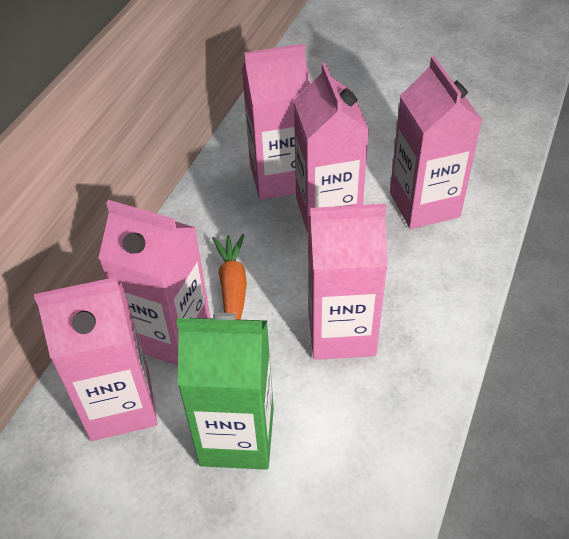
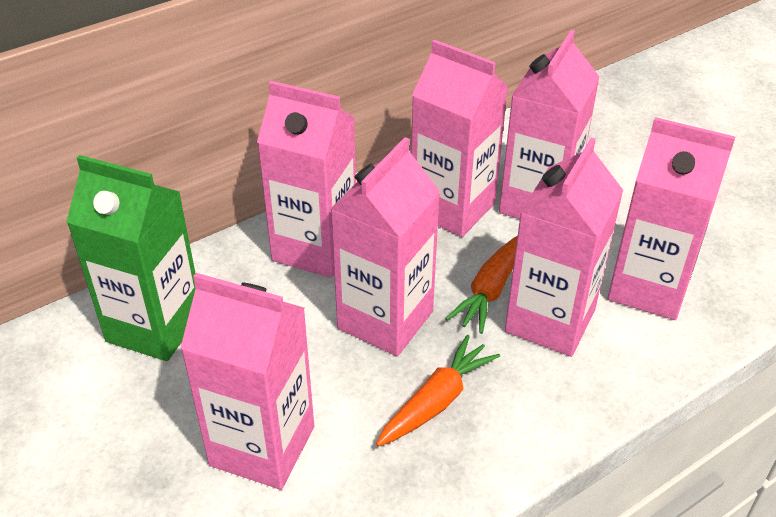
orange carrot: 1 -> 2
pink carton: 6 -> 7

